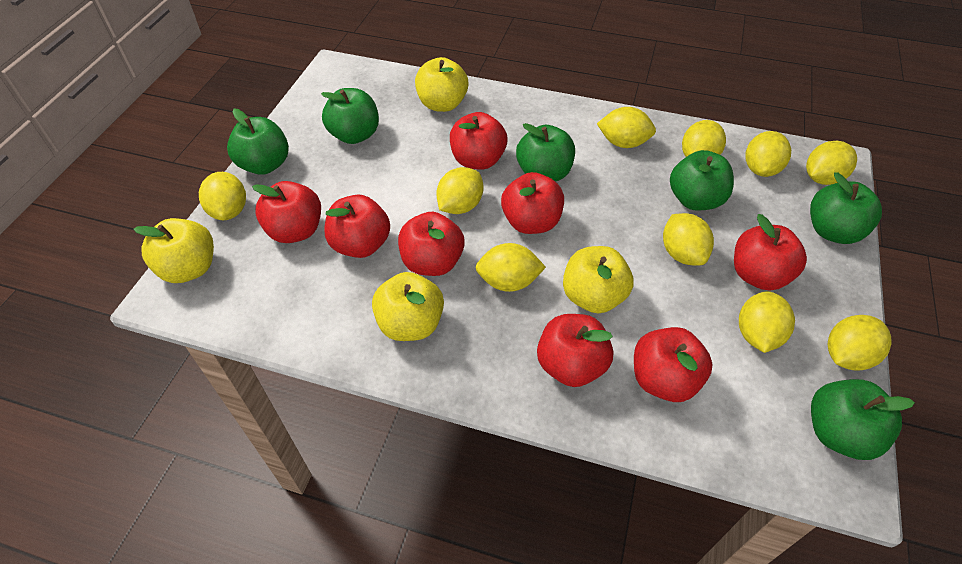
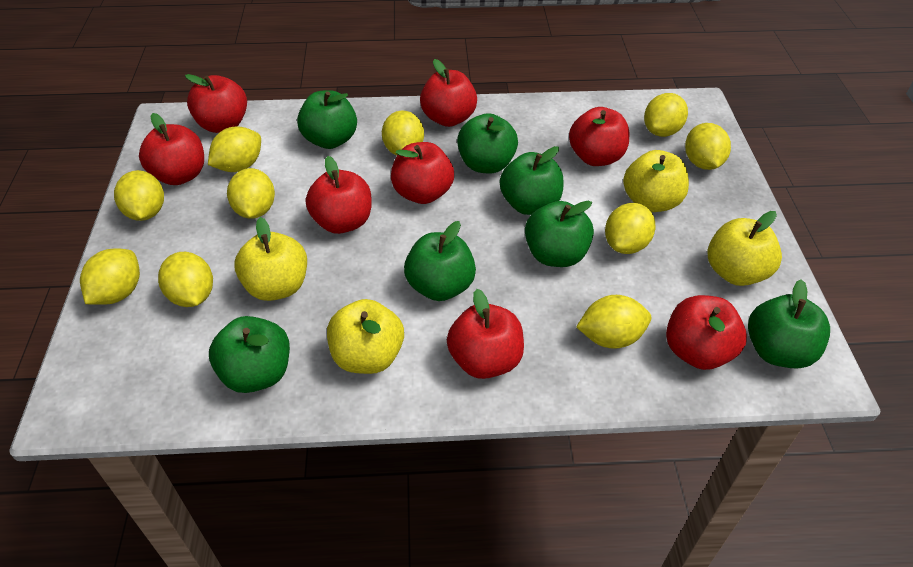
green apple: 6 -> 7

